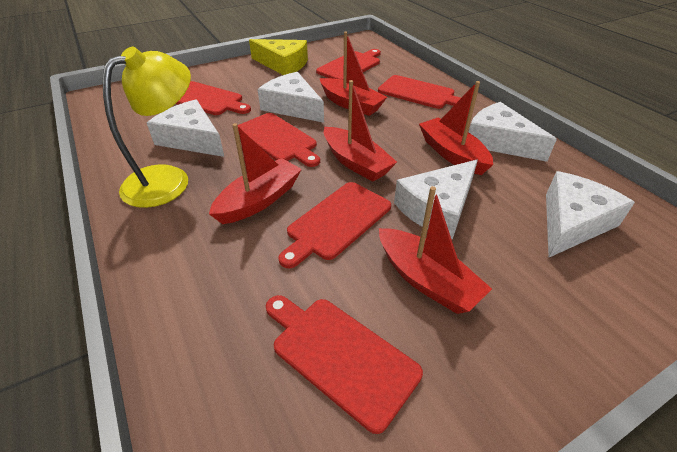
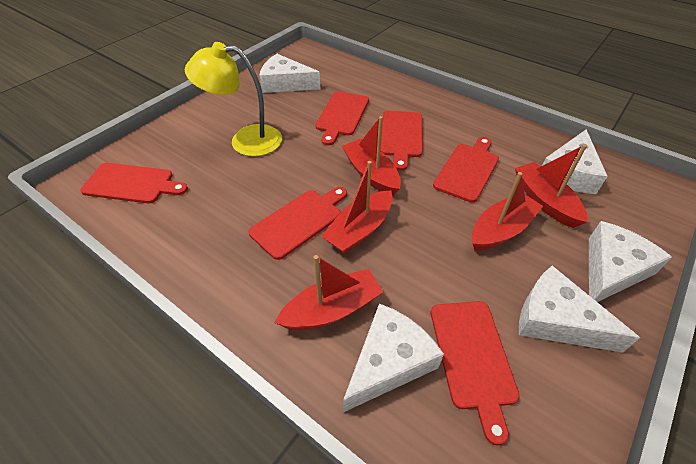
yellow cheese: 1 -> 0

